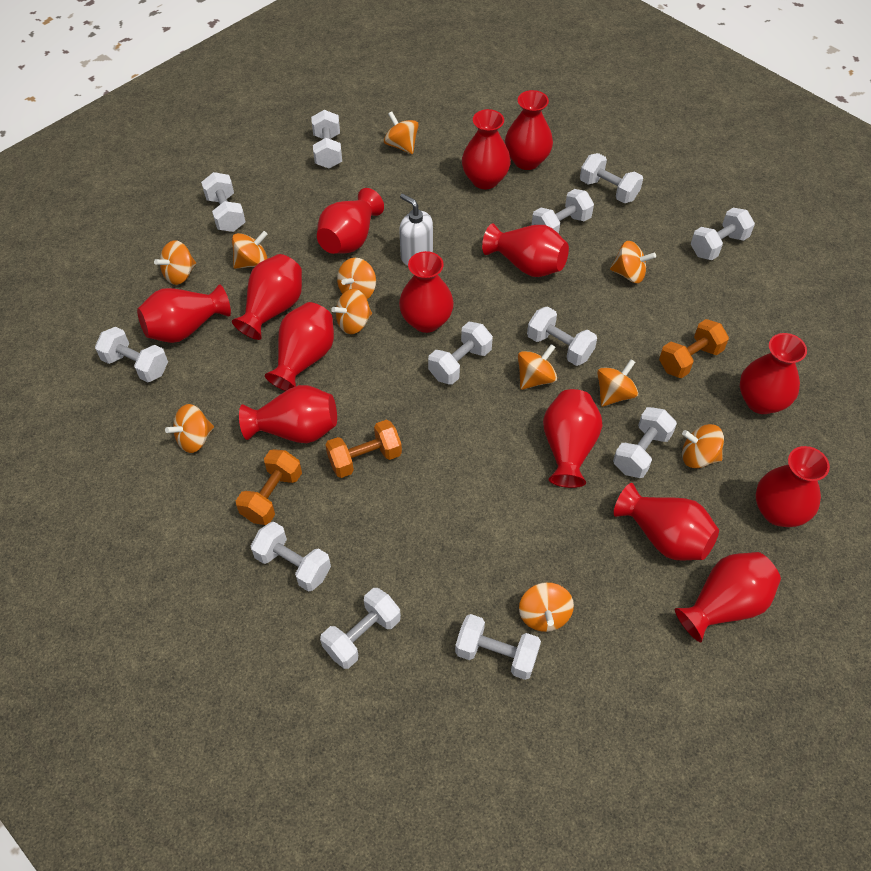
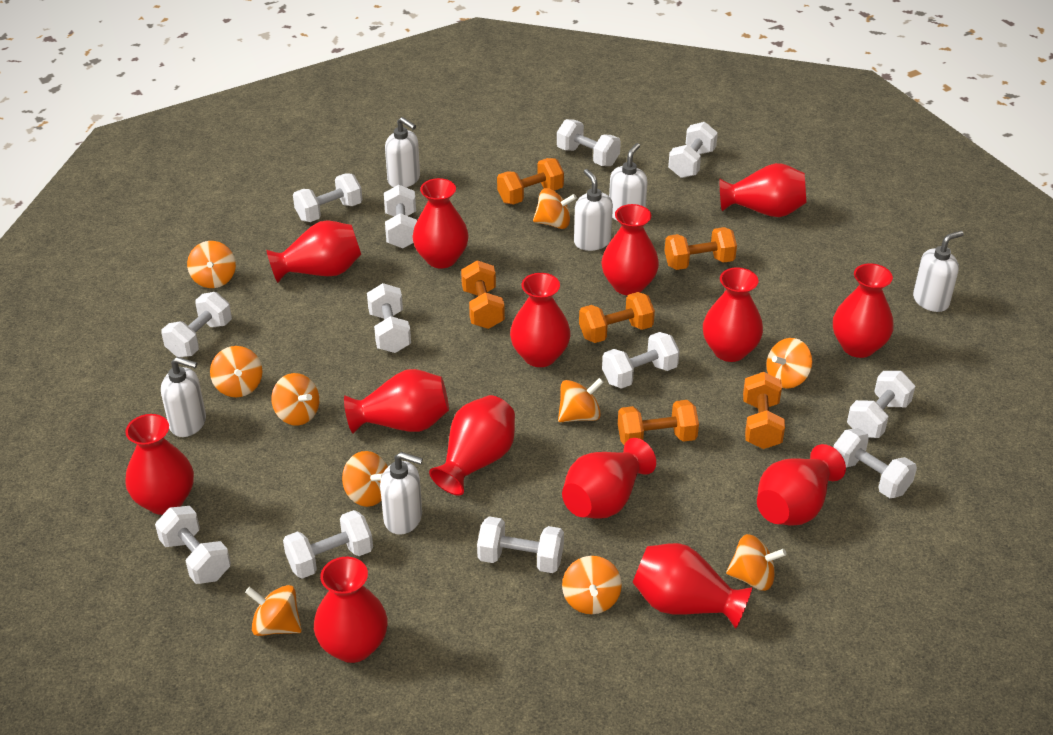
orange dumbbell: 3 -> 6
orange spinning top: 11 -> 10
white soap dispenser: 1 -> 6

